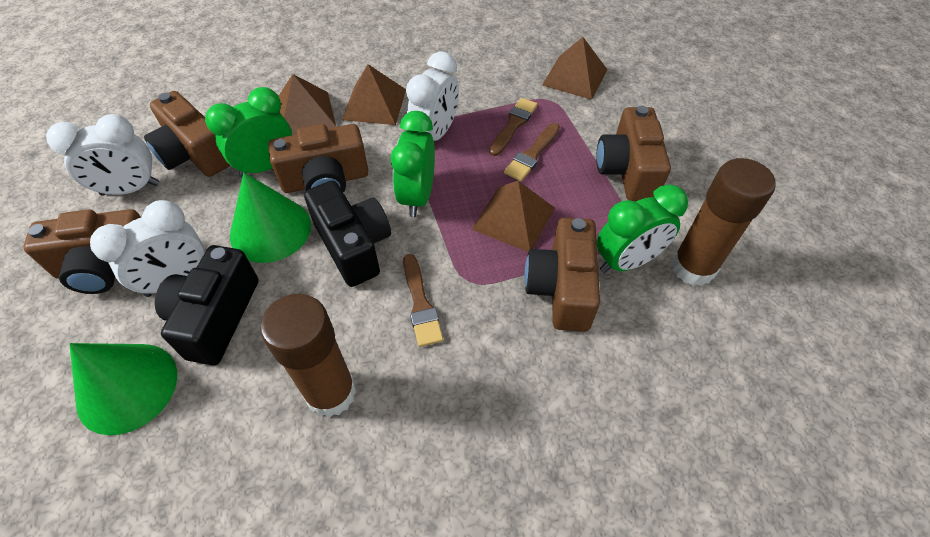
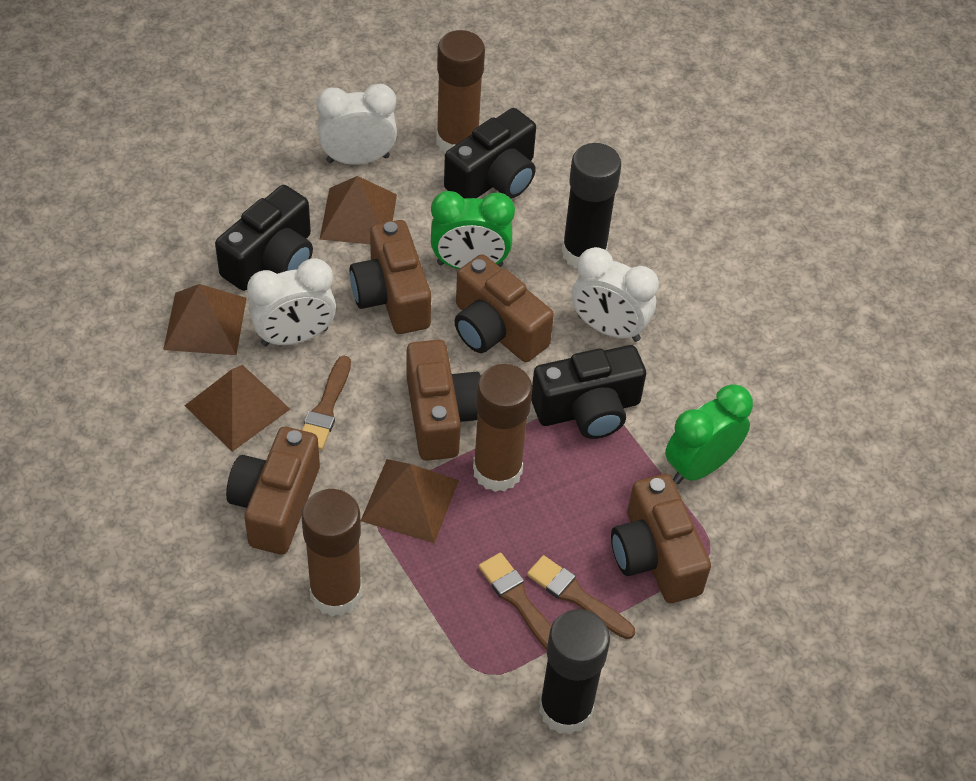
black camera: 2 -> 3
black glue stick: 0 -> 2
brown glue stick: 2 -> 3
green clock: 3 -> 2
green cone: 2 -> 0

